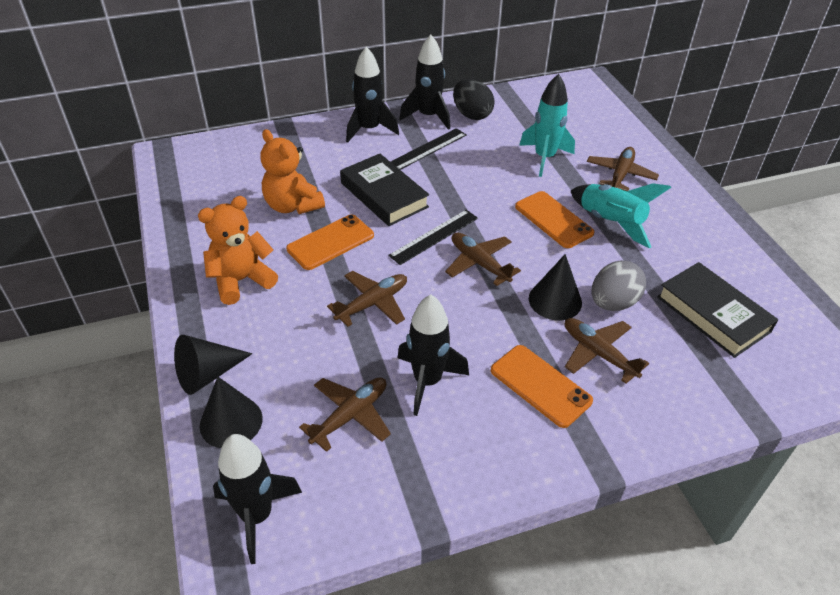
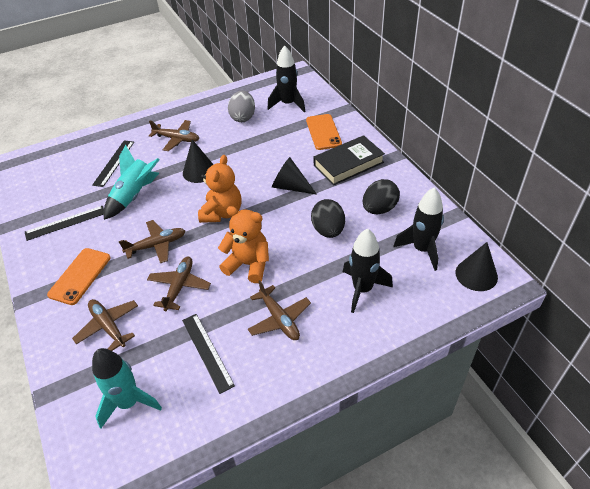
black book: 2 -> 1
black egg: 1 -> 2
black rocket: 4 -> 3
black ruler: 2 -> 3
orange phone: 3 -> 2

